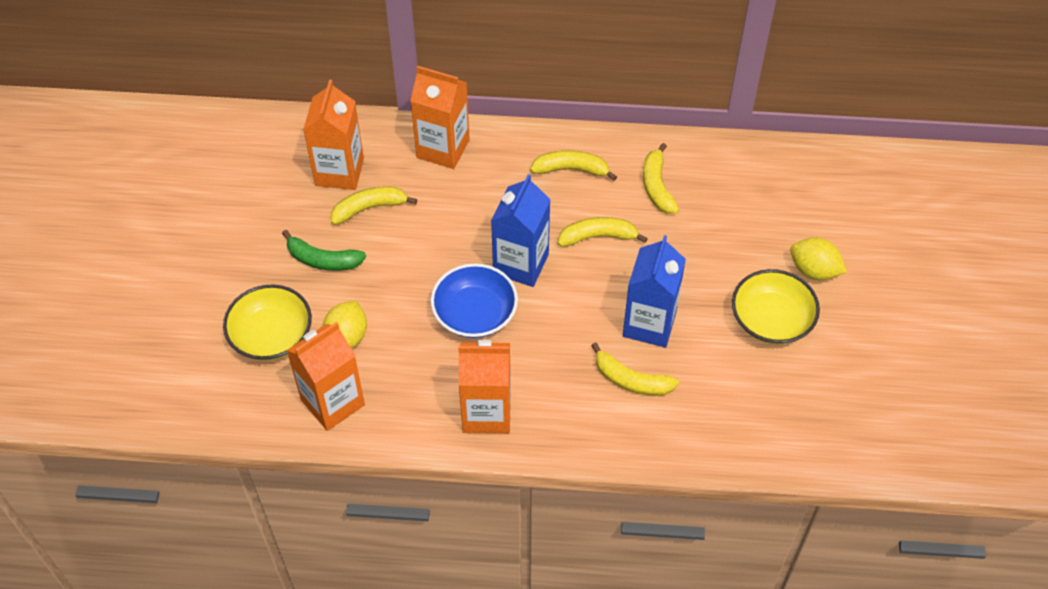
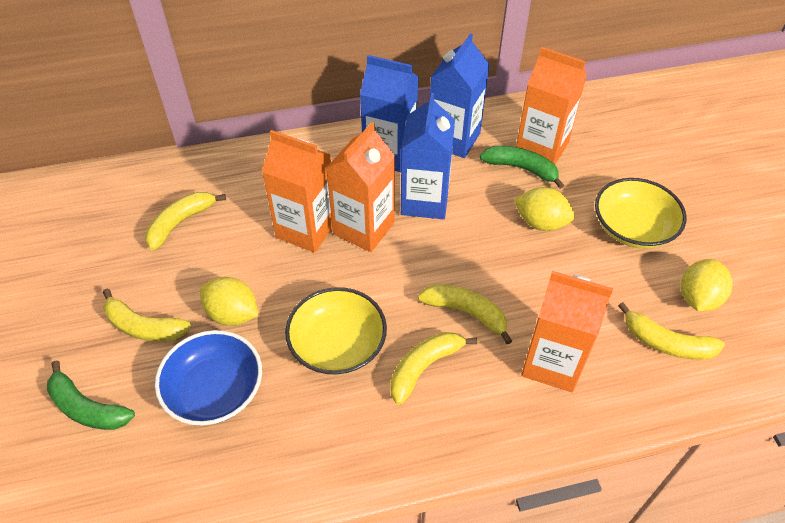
blue carton: 2 -> 3
green banana: 1 -> 2
yellow lemon: 2 -> 3

